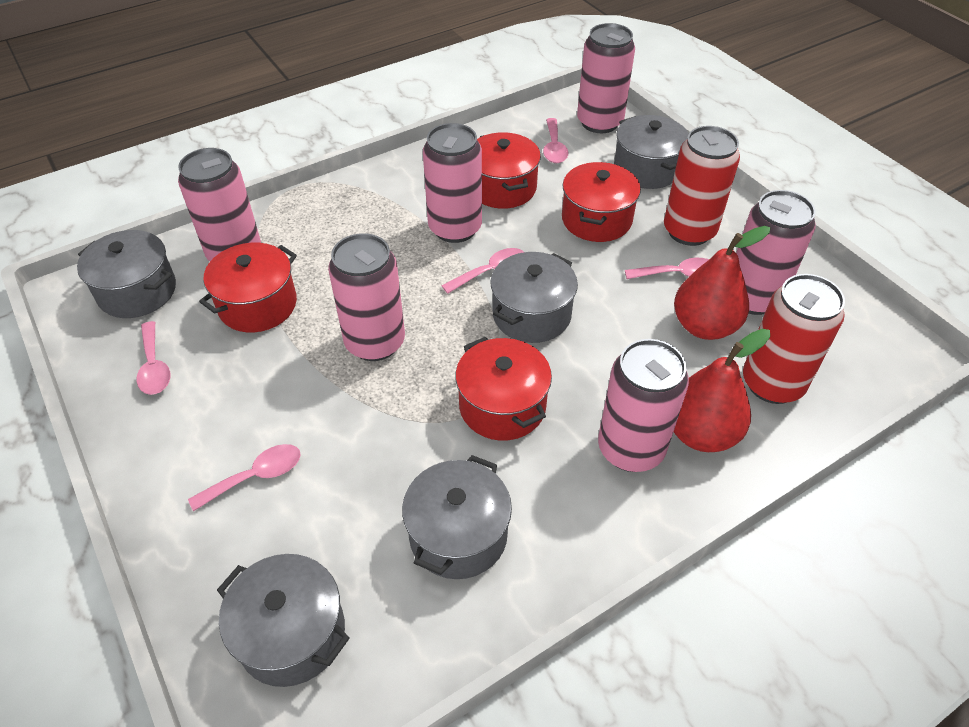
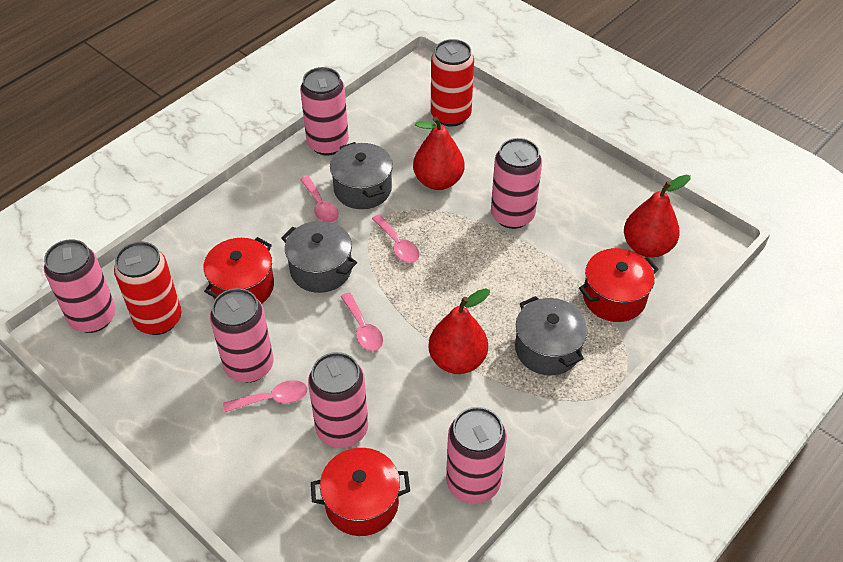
grey pot: 5 -> 3
pink spoon: 5 -> 4
red pear: 2 -> 3
red pot: 4 -> 3

